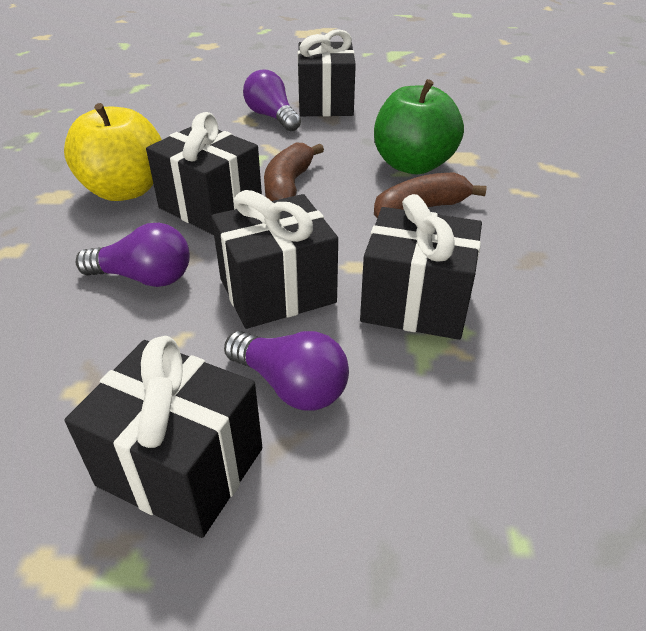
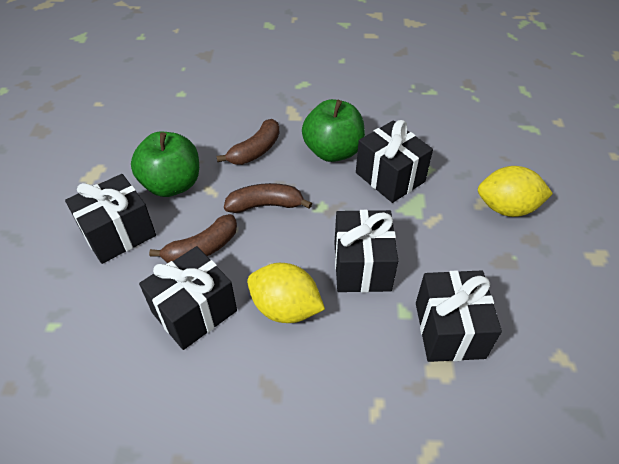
brown banana: 2 -> 3
green apple: 1 -> 2
purple light bulb: 3 -> 0
yellow apple: 1 -> 0
yellow lemon: 0 -> 2

